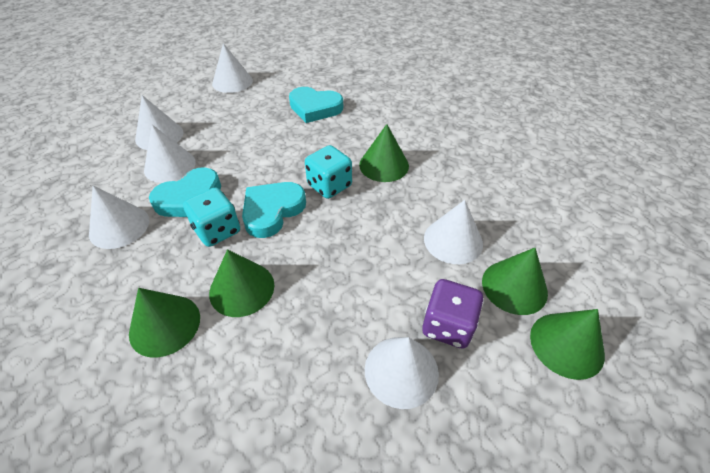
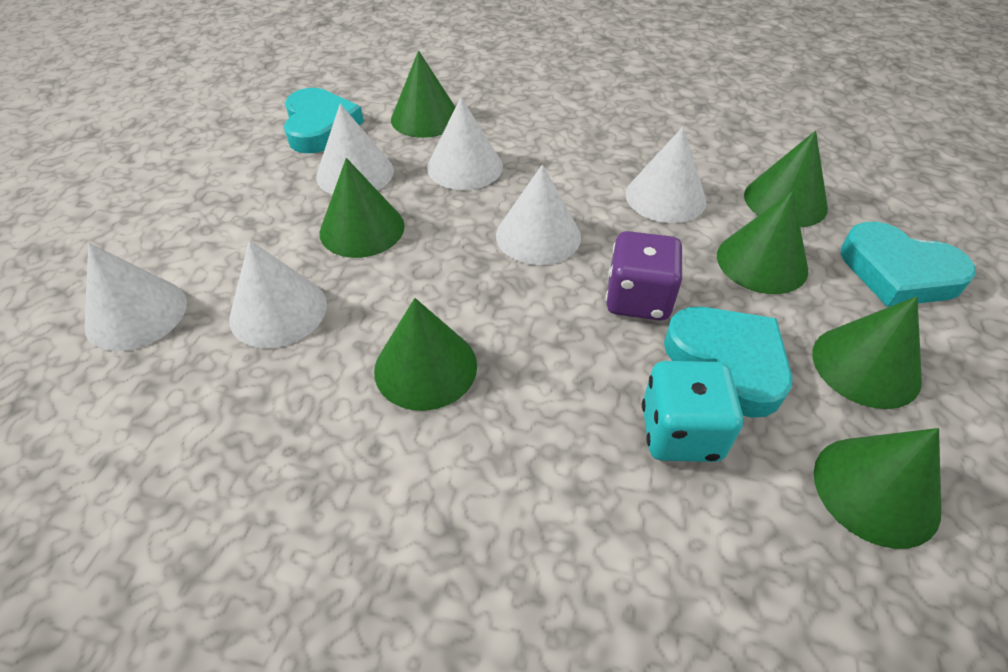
green cone: 5 -> 7
turquoise dice: 2 -> 1

